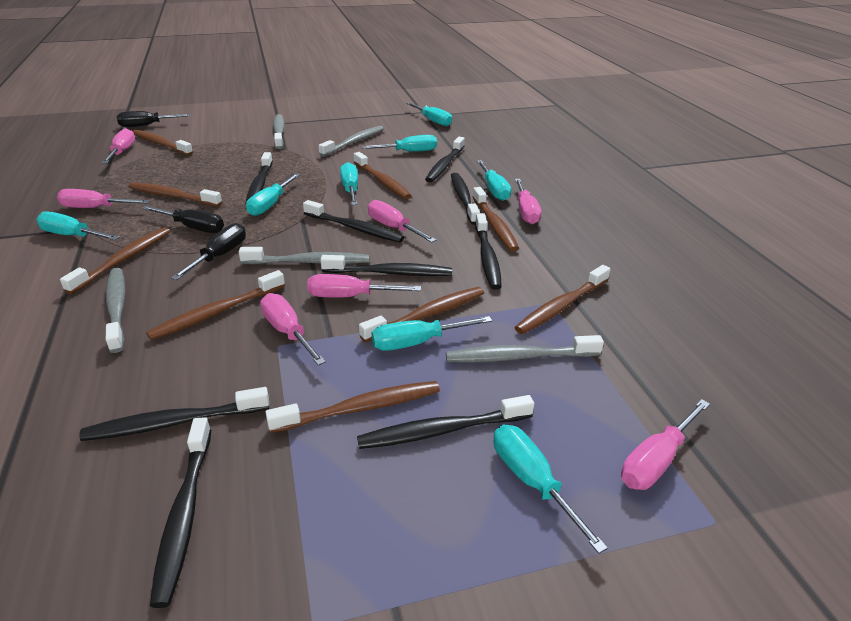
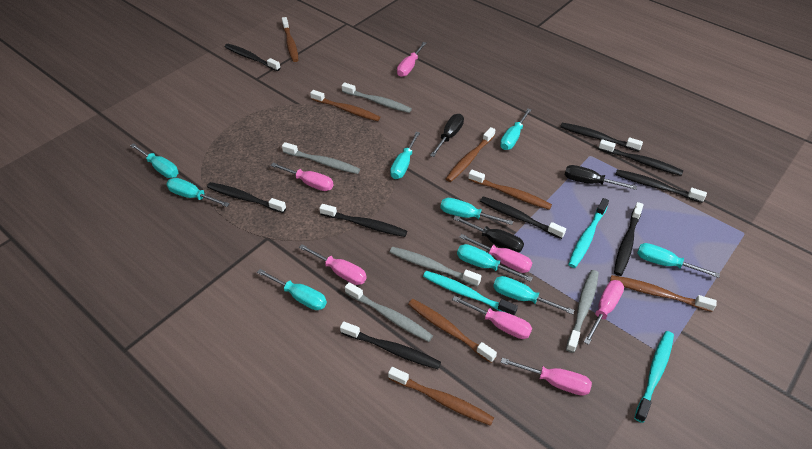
brown toothbrush: 9 -> 7
turquoise screwdriver: 8 -> 9
turquoise toothbrush: 0 -> 3

